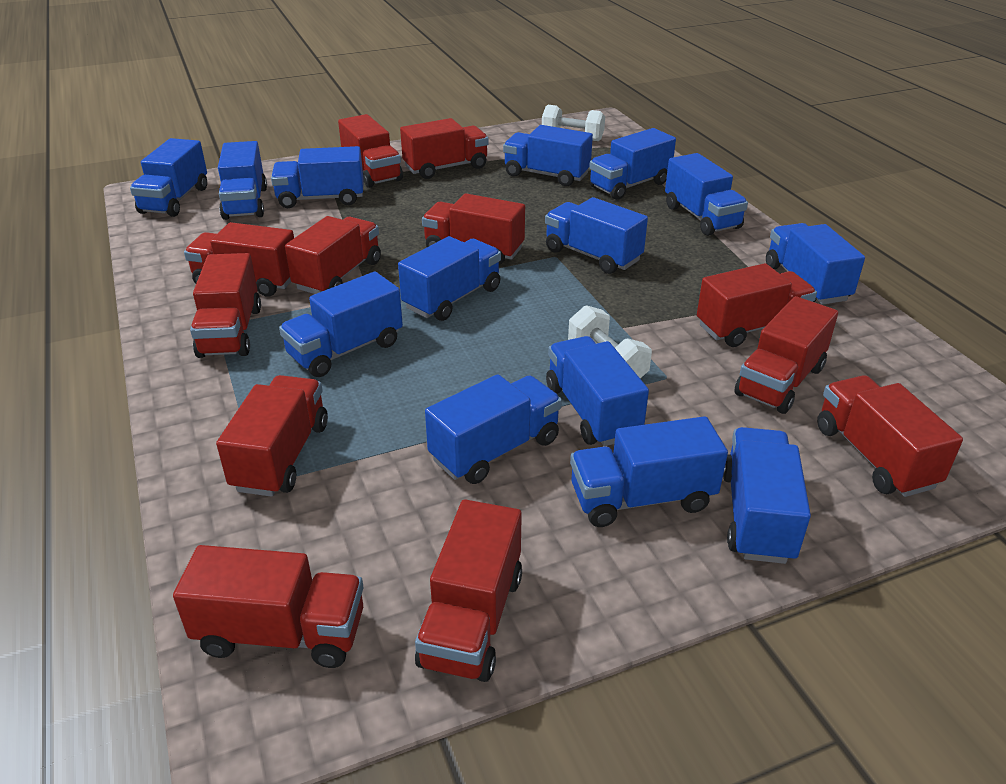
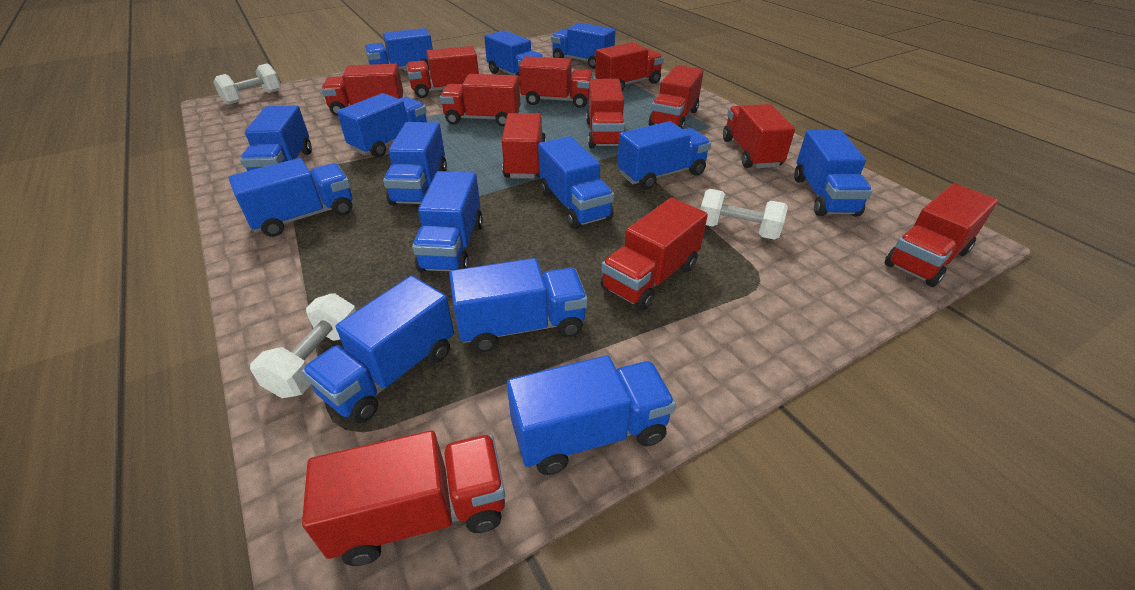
white dumbbell: 2 -> 3

